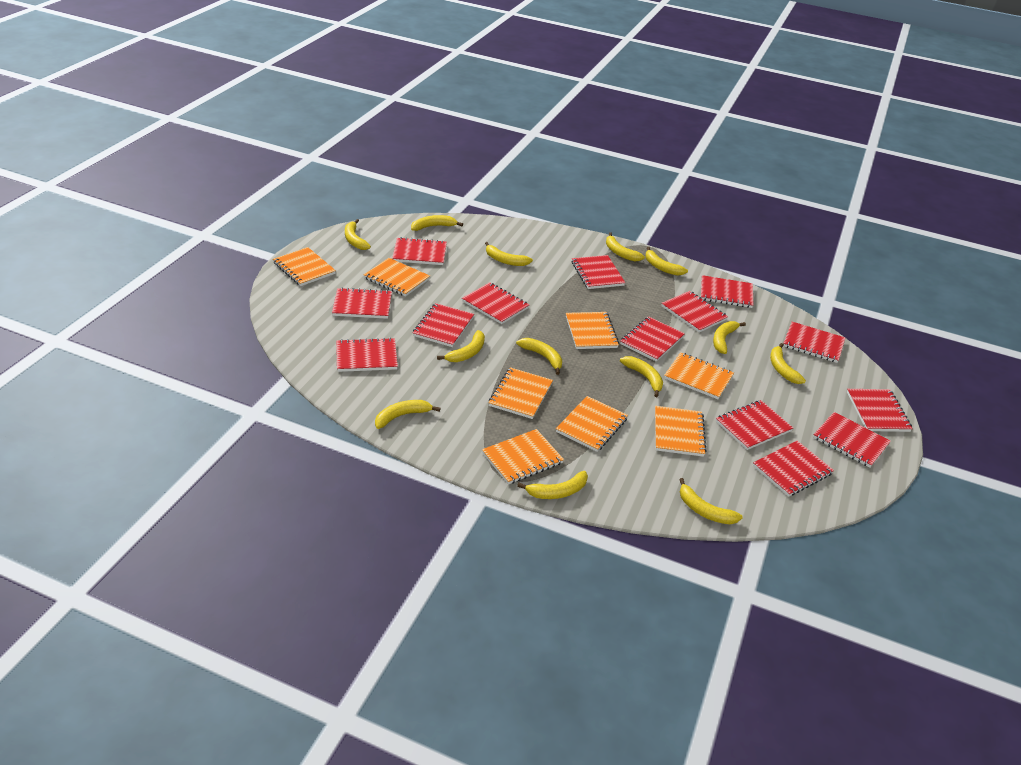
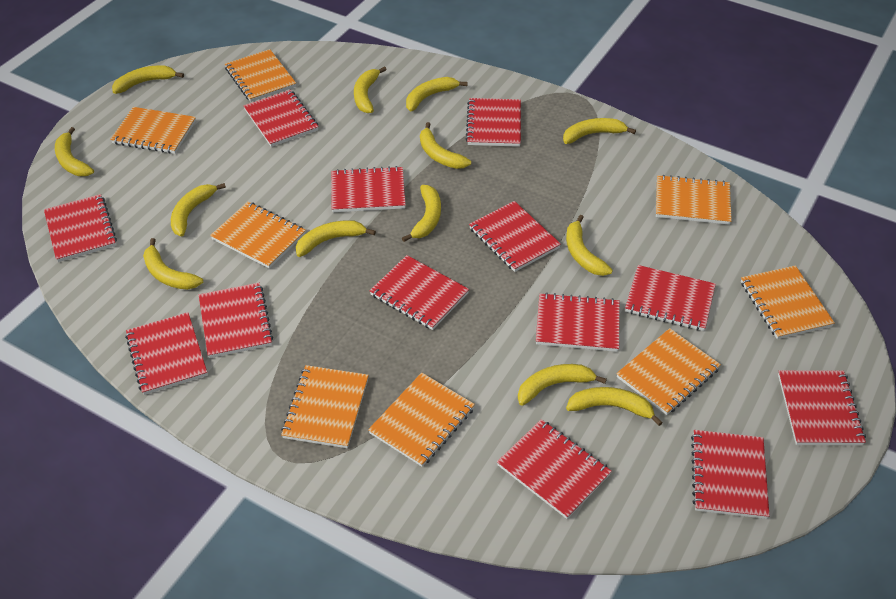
red notebook: 14 -> 13

